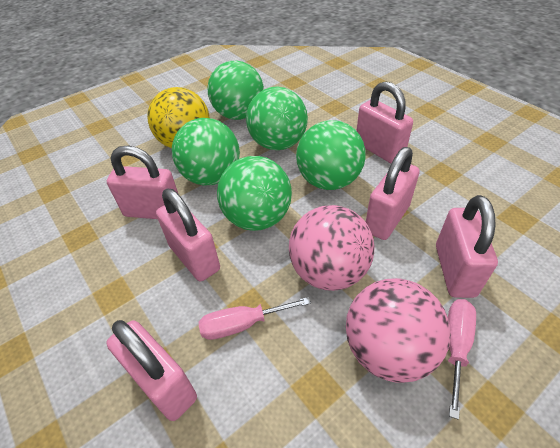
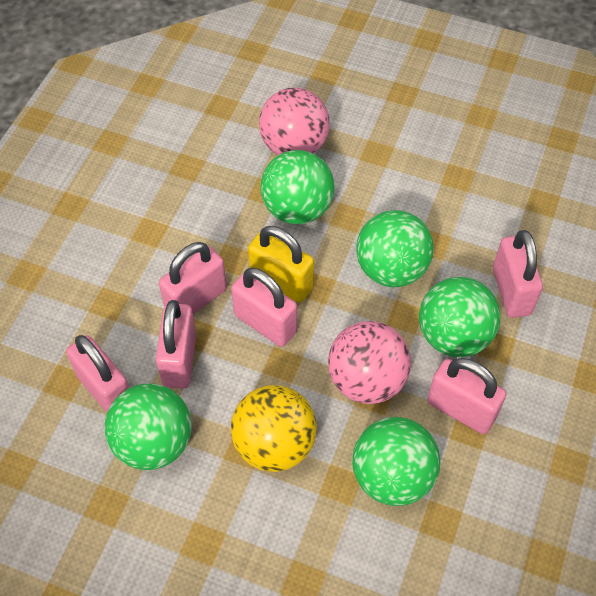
pink screwdriver: 2 -> 0
yellow padlock: 0 -> 1

